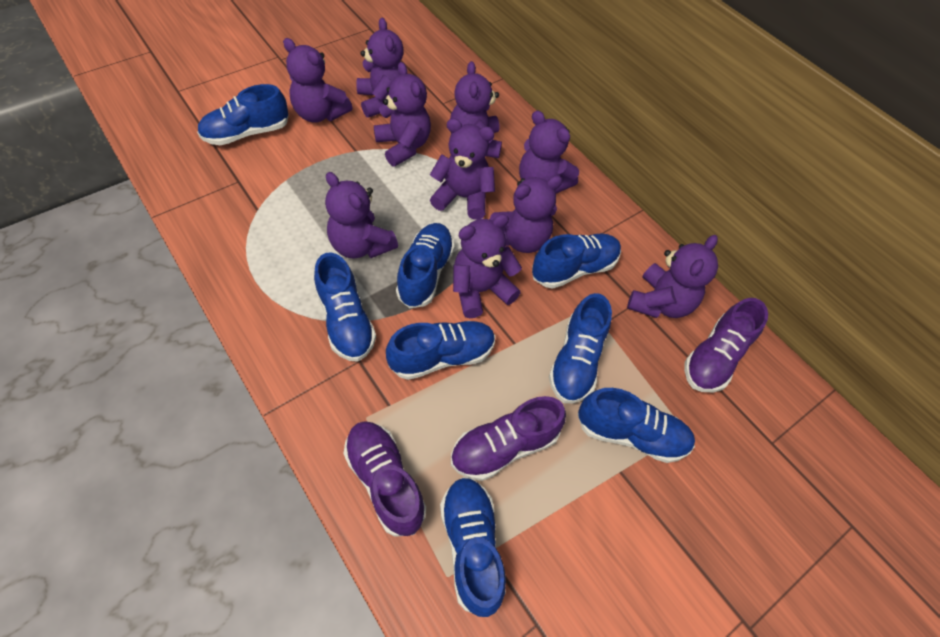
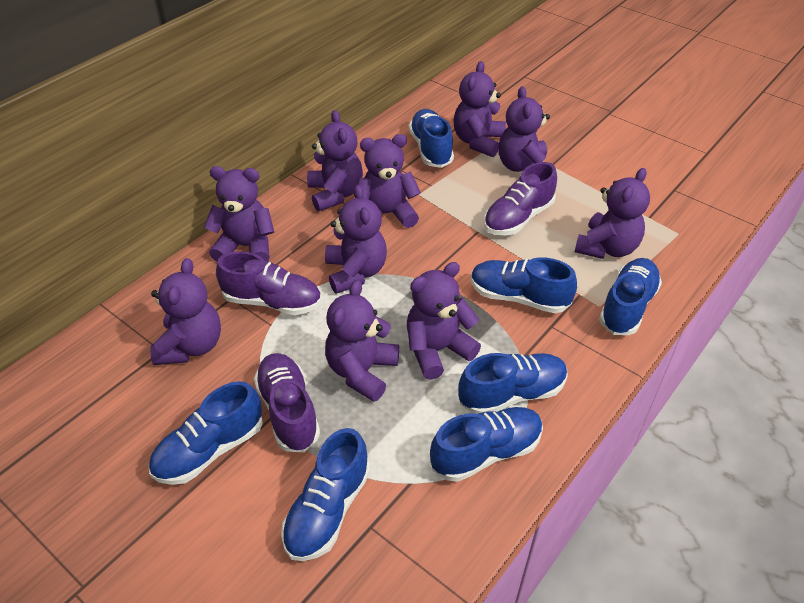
blue shoe: 8 -> 7

